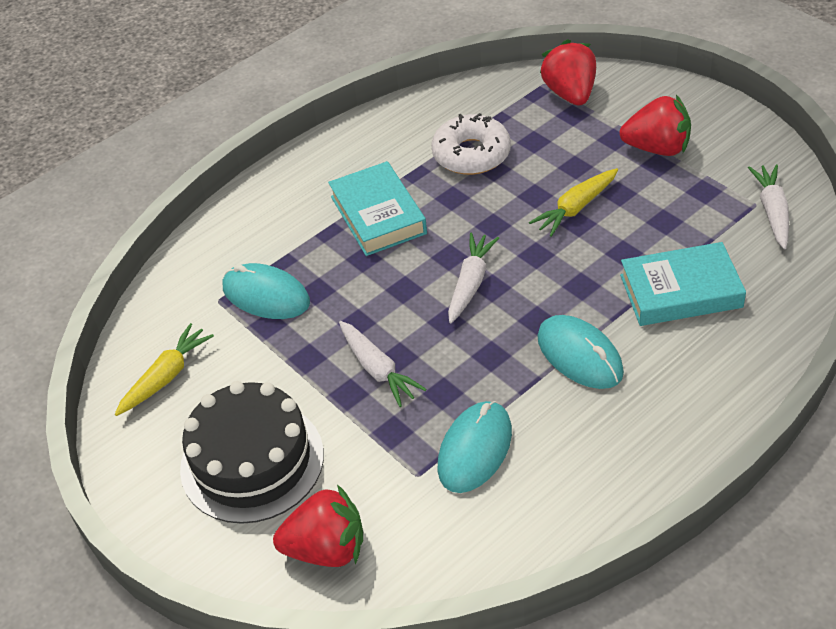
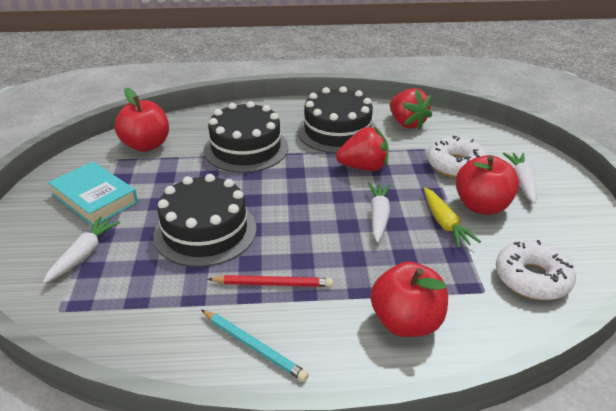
black cake: 1 -> 3
red apple: 0 -> 3
red pencil: 0 -> 1
red strawberry: 3 -> 2
turquoise book: 2 -> 1
turquoise mouse: 3 -> 0
turquoise pencil: 0 -> 1
white donut: 1 -> 2
yellow carrot: 2 -> 1

